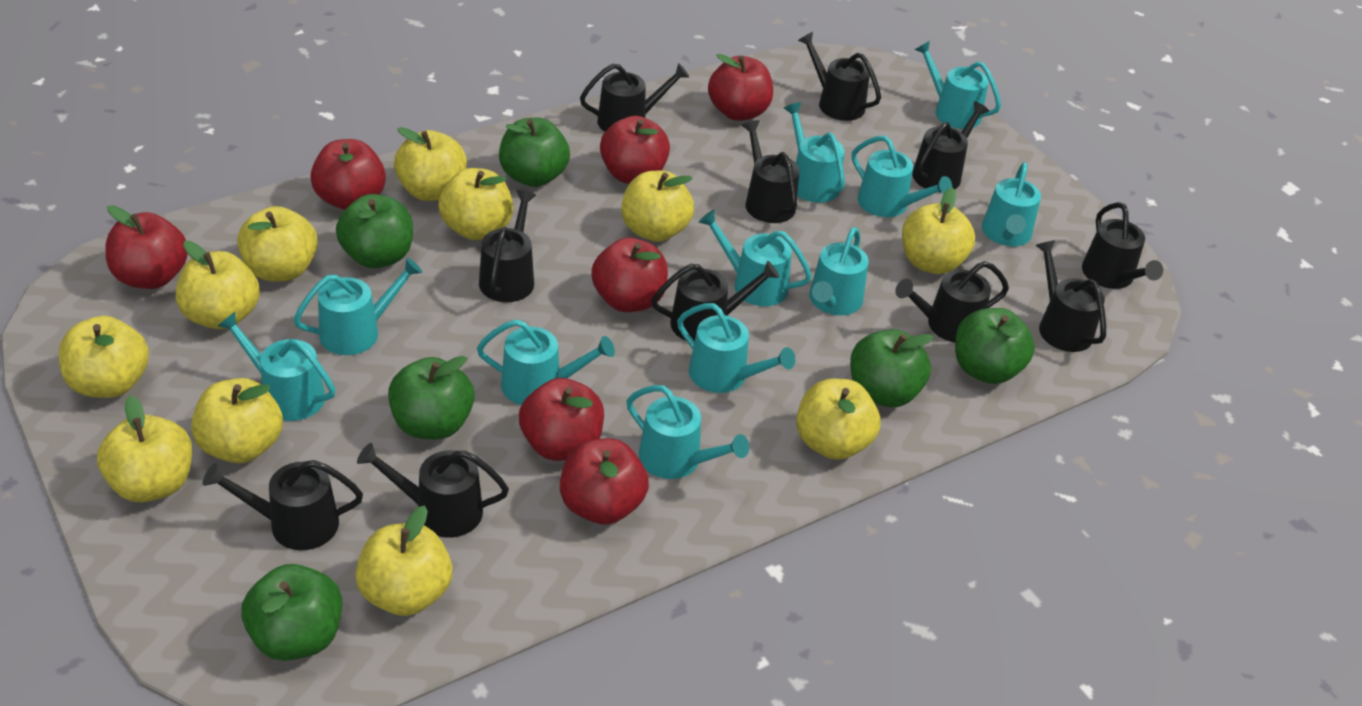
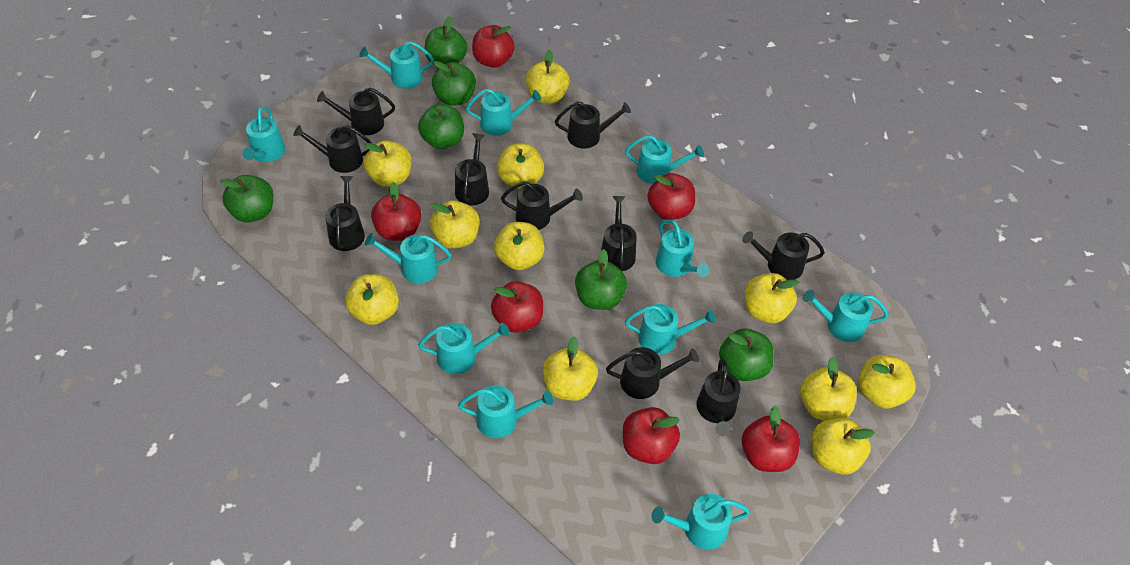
black watering can: 11 -> 10
red apple: 7 -> 6

